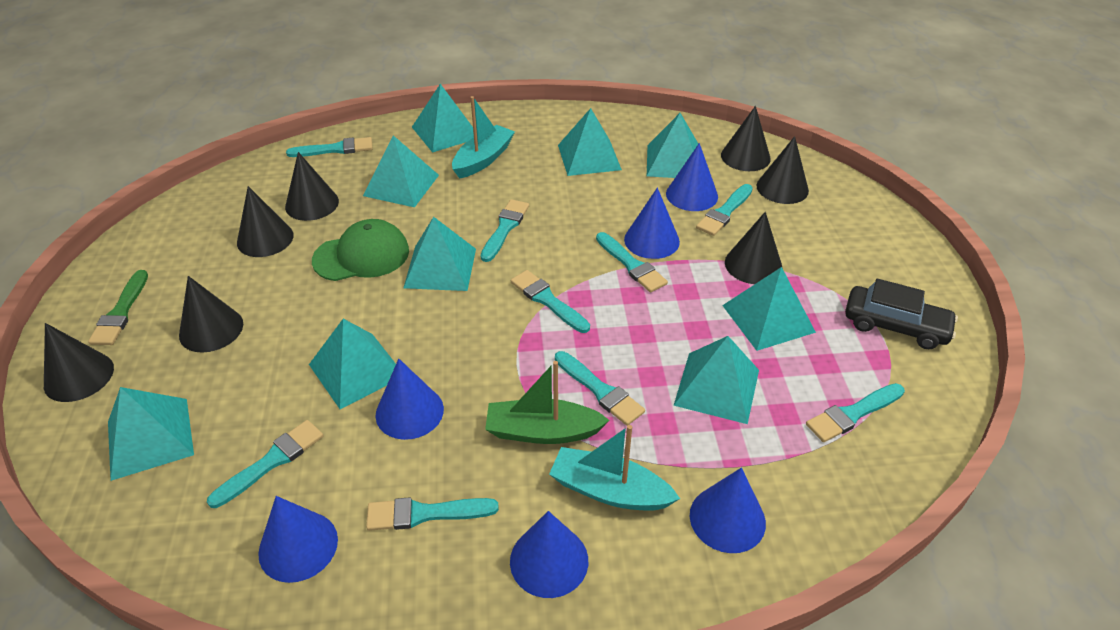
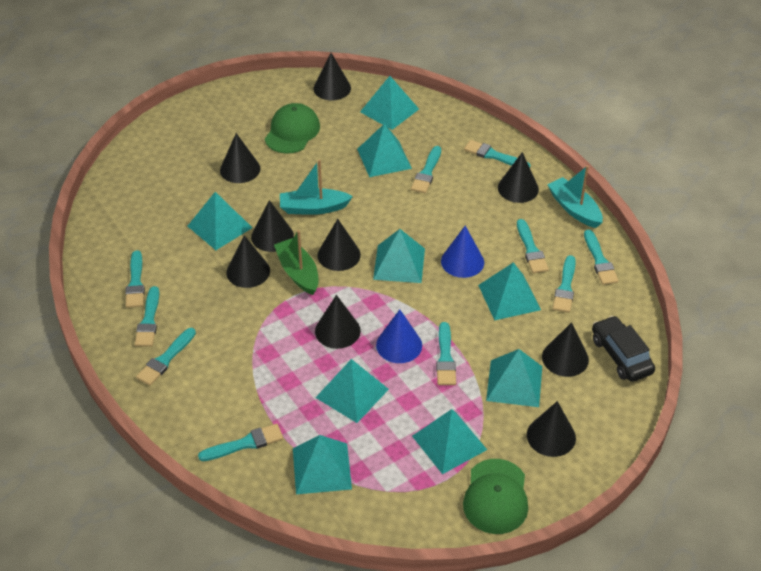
black cone: 7 -> 9
blue cone: 6 -> 2
green brush: 1 -> 0
green cap: 1 -> 2
turquoise brush: 9 -> 10

